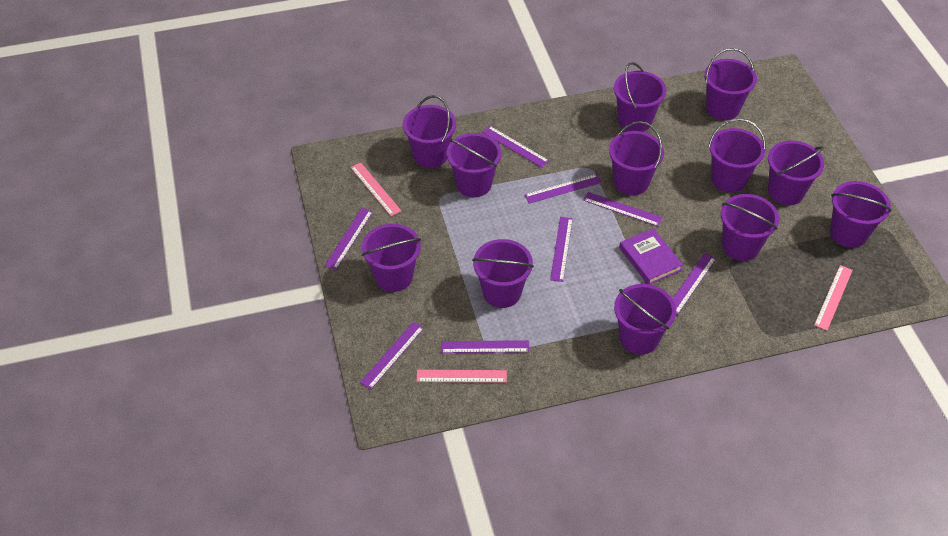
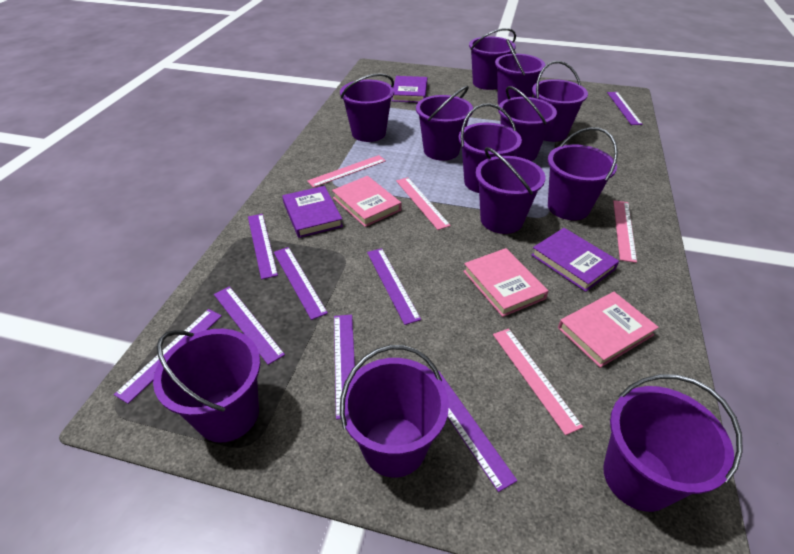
pink book: 0 -> 3
pink ruler: 3 -> 4
purple book: 1 -> 3

